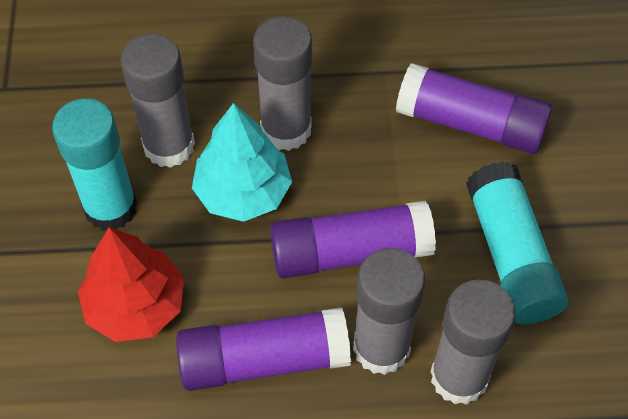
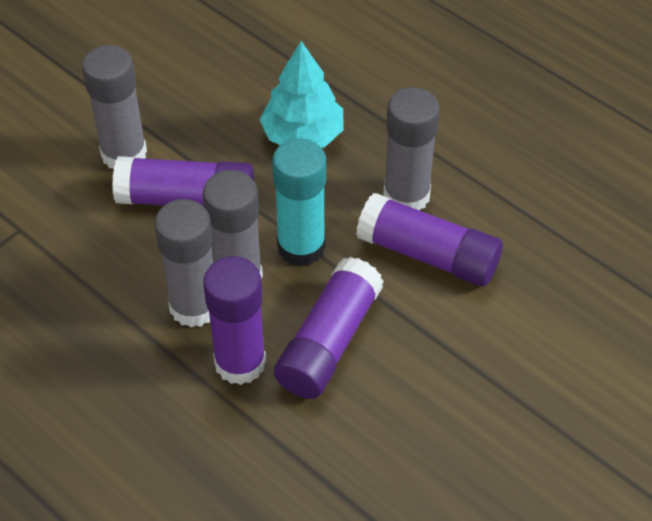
purple glue stick: 3 -> 4
red tree: 1 -> 0
turquoise glue stick: 2 -> 1

